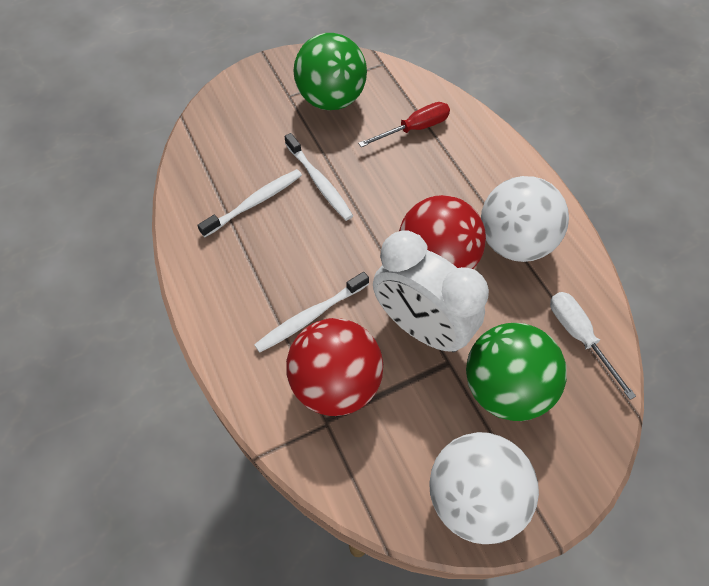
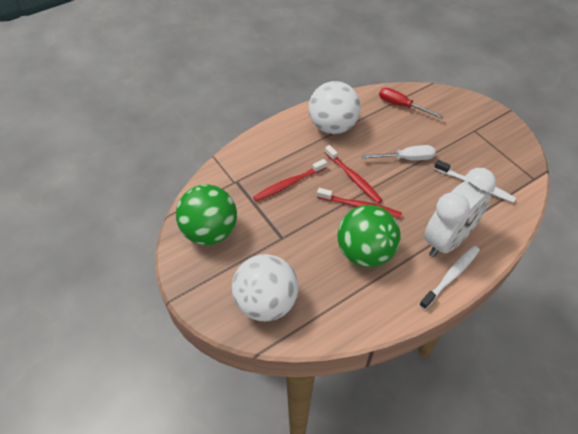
red ball: 2 -> 0
red toothbrush: 0 -> 3
white toothbrush: 3 -> 2

